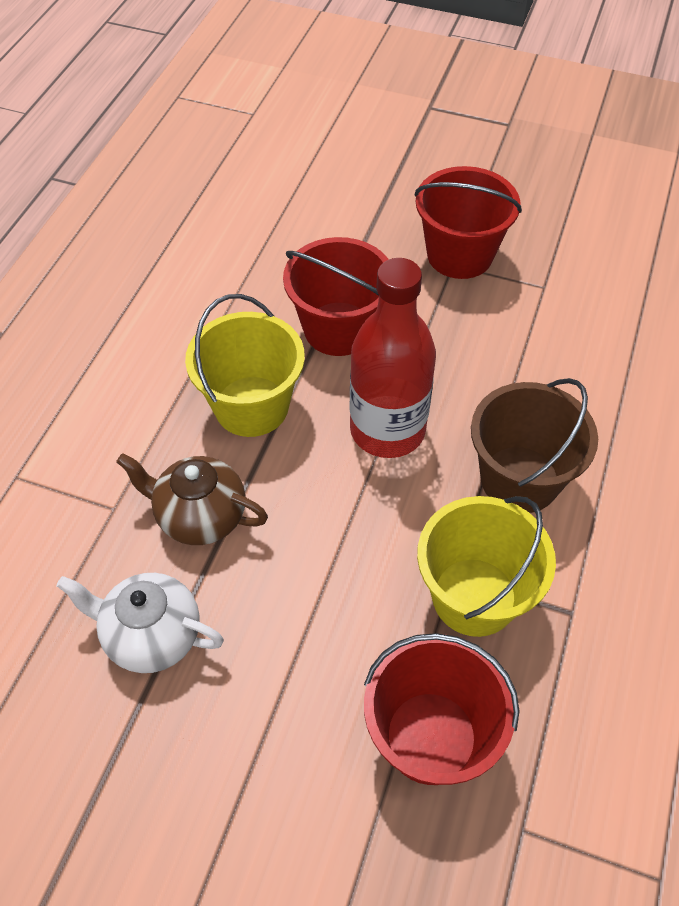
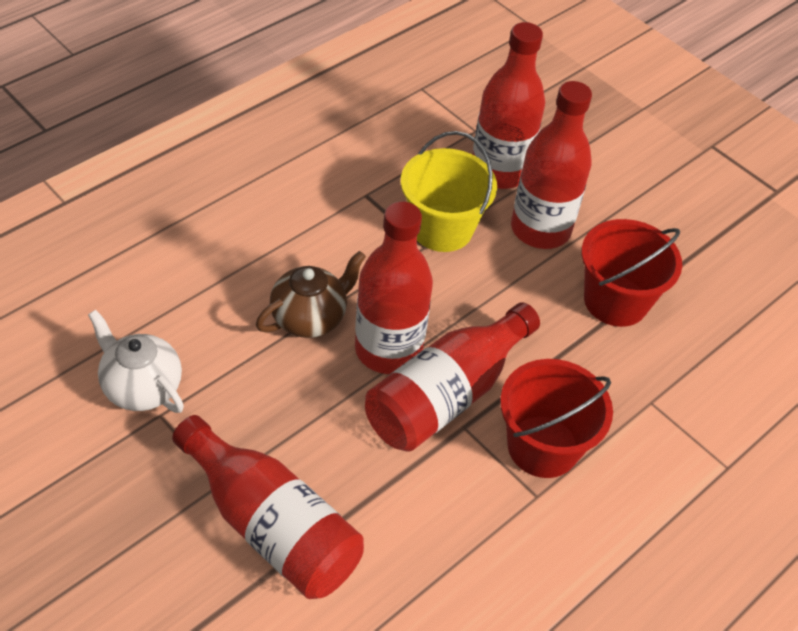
brown bucket: 1 -> 0
red bottle: 1 -> 5
red bucket: 3 -> 2
yellow bucket: 2 -> 1

